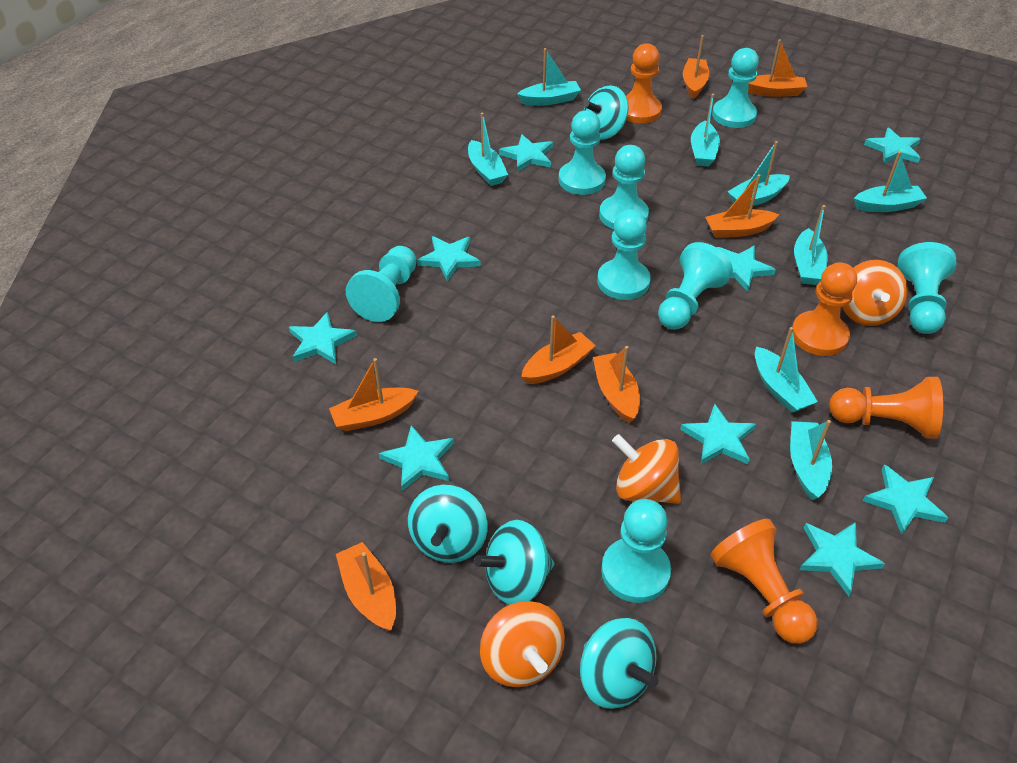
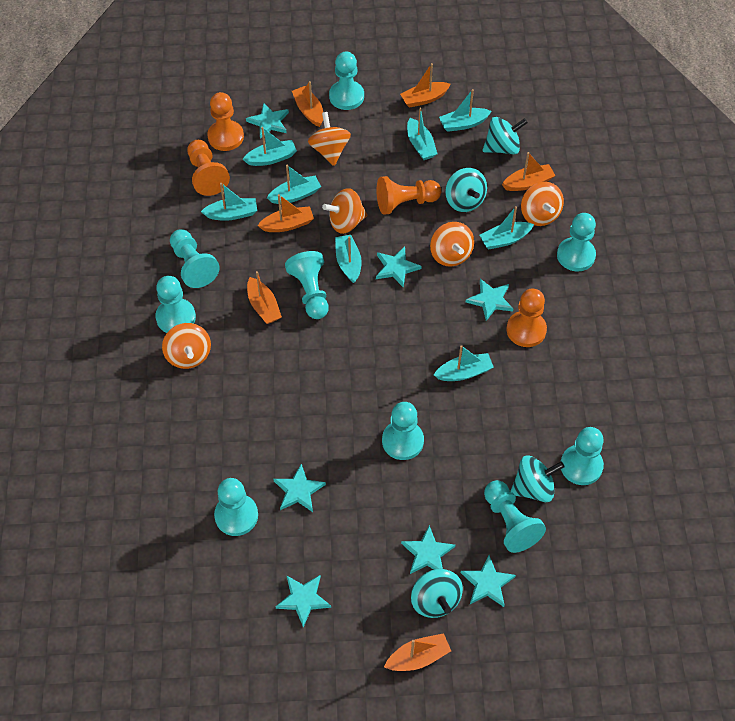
orange boat: 7 -> 6
orange spinning top: 3 -> 5
turquoise pawn: 8 -> 9
turquoise star: 9 -> 7

